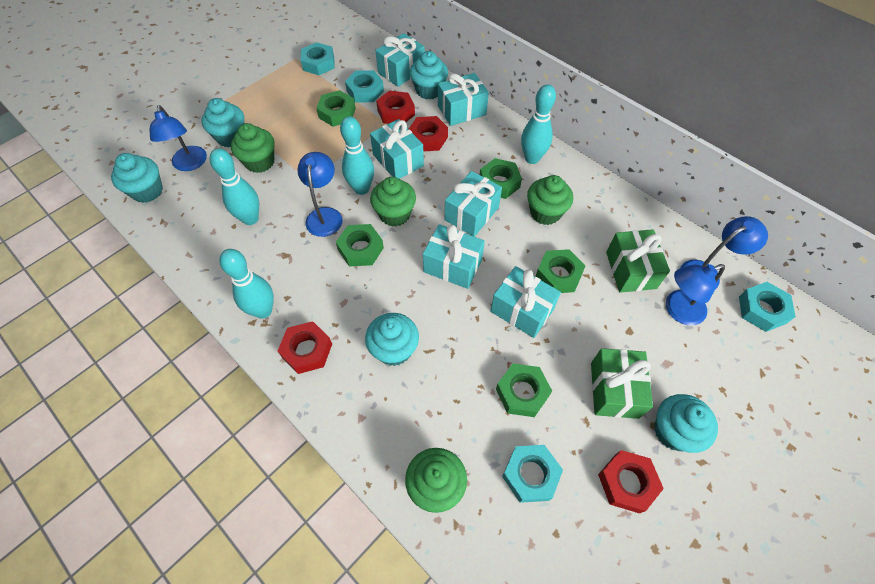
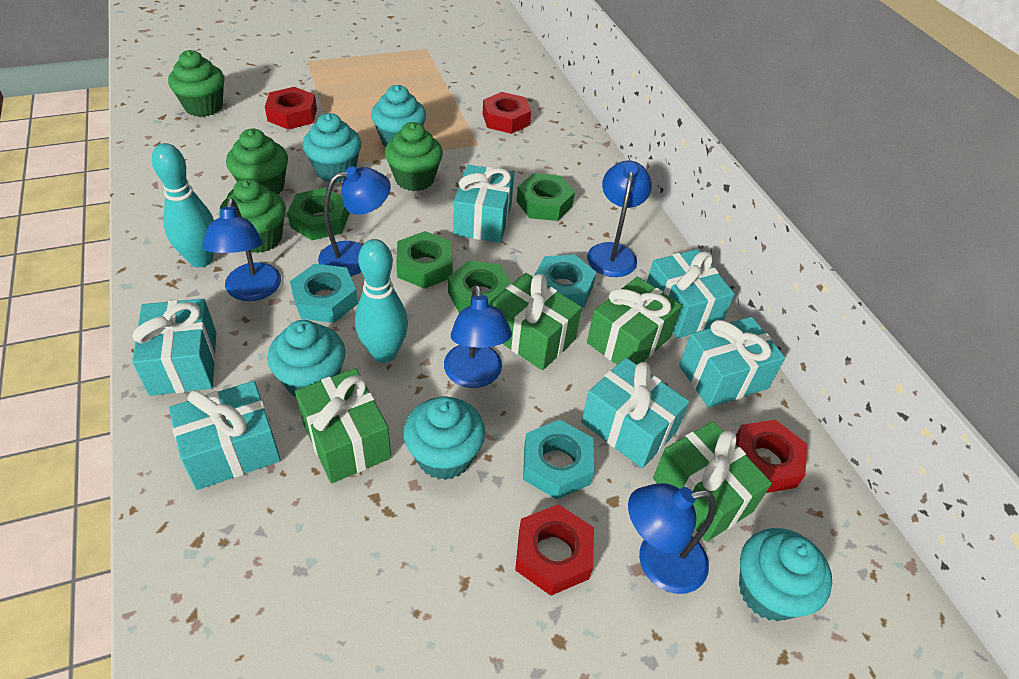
blue lamp: 4 -> 5
green gift: 2 -> 4
green nut: 5 -> 4
turquoise bowling pin: 4 -> 2
turquoise nut: 4 -> 3

